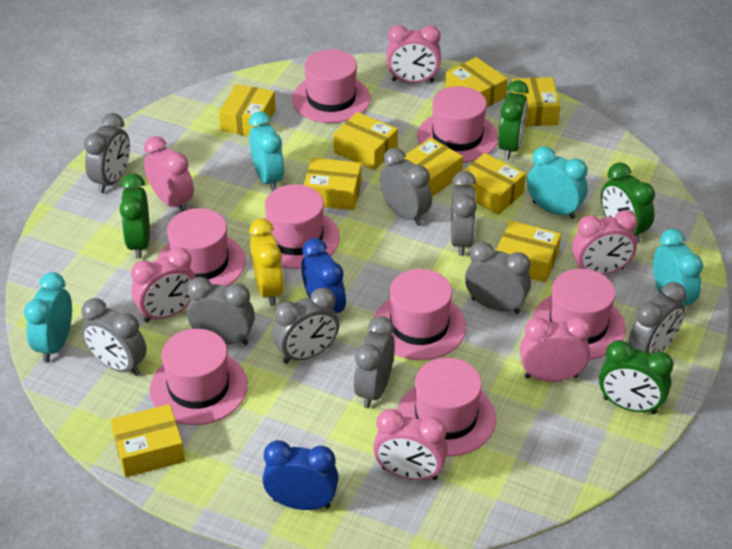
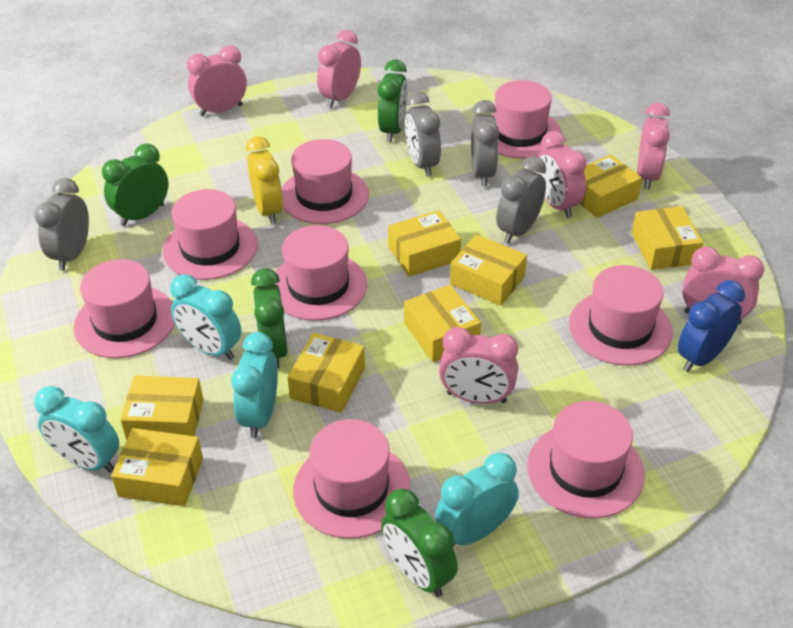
blue clock: 2 -> 1
grey clock: 9 -> 4
yellow box: 9 -> 8

